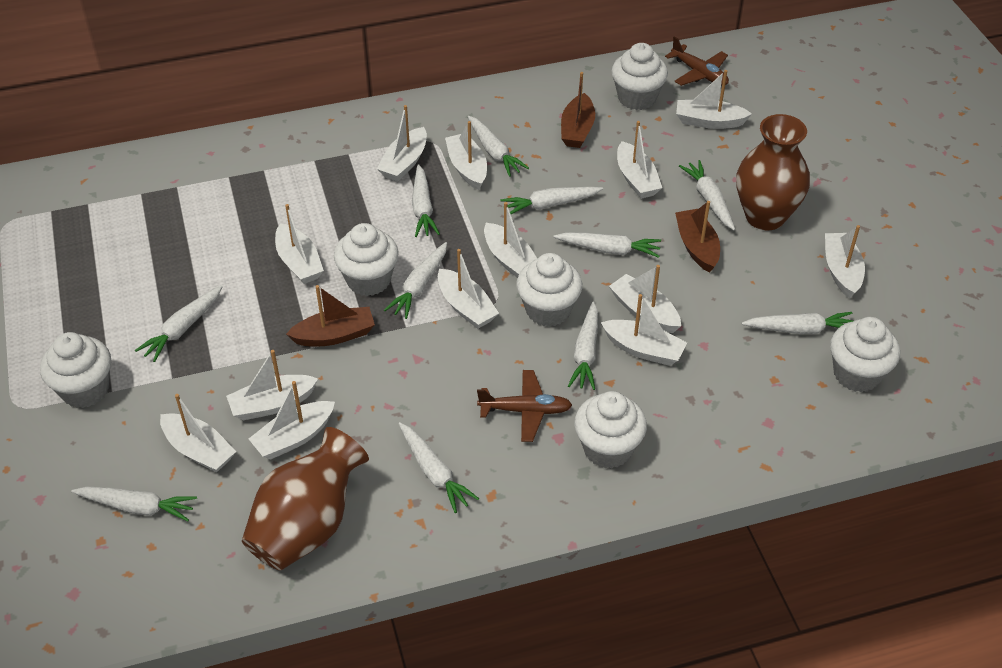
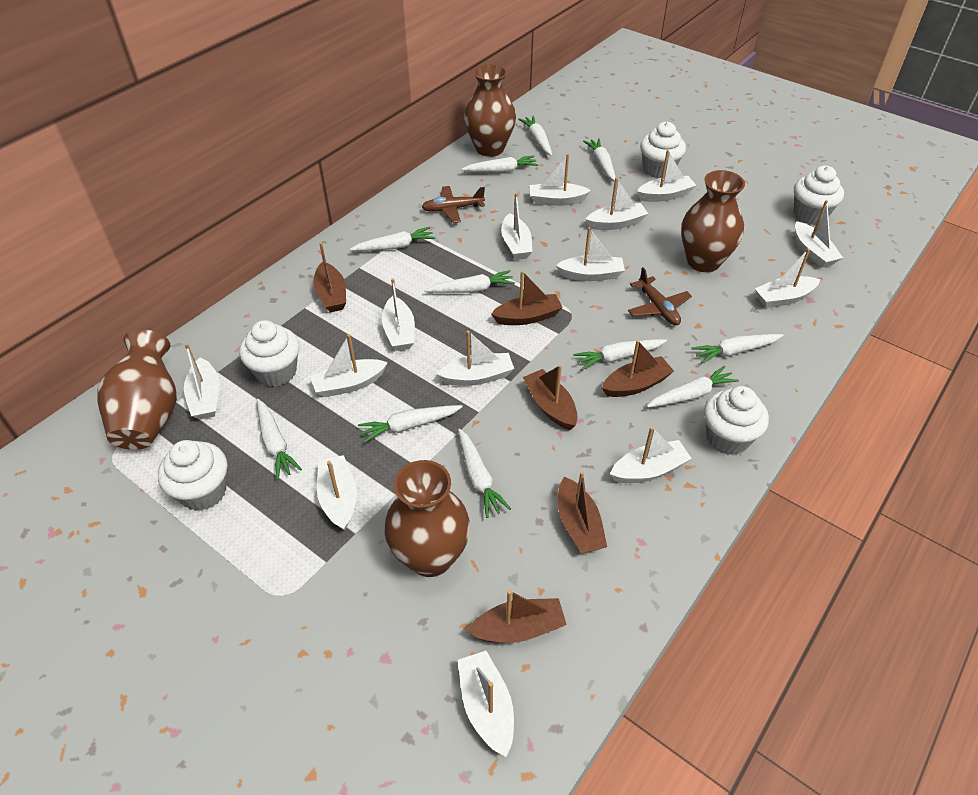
brown boat: 3 -> 6
brown vase: 2 -> 4
white boat: 13 -> 14
white cupcake: 6 -> 5

